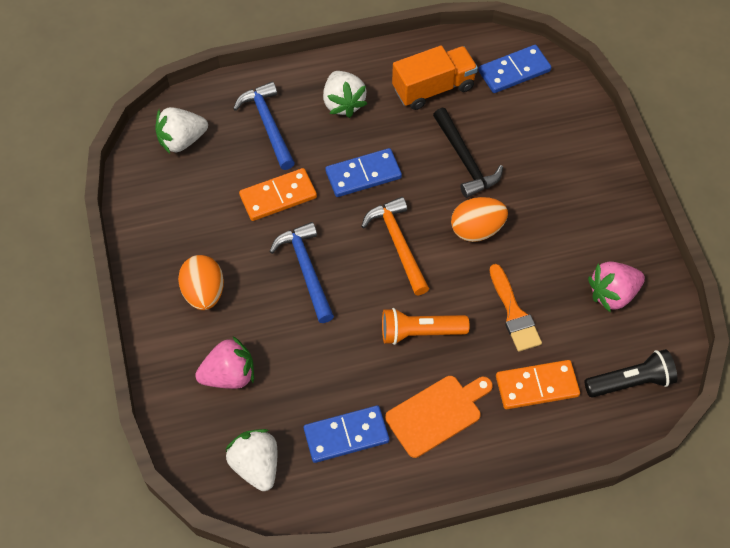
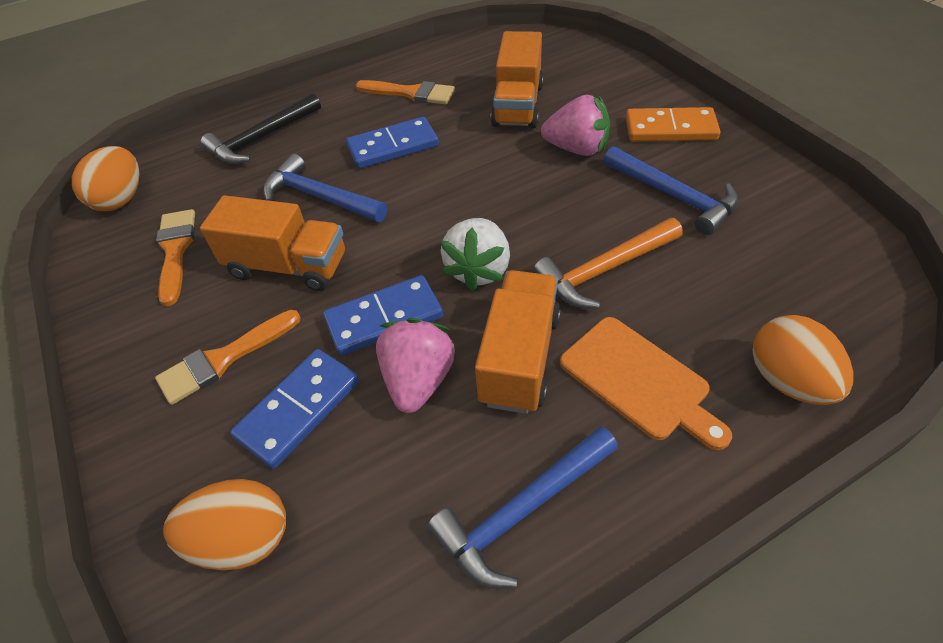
black flashlight: 1 -> 0
blue hammer: 2 -> 3
orange brush: 1 -> 3
orange domino: 2 -> 1
orange egg: 2 -> 3
orange flashlight: 1 -> 0
orange truck: 1 -> 3
white strawberry: 3 -> 1

